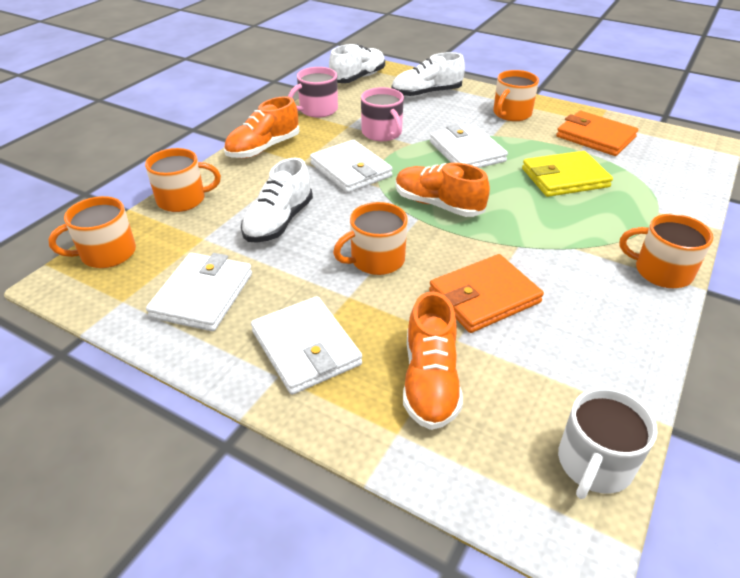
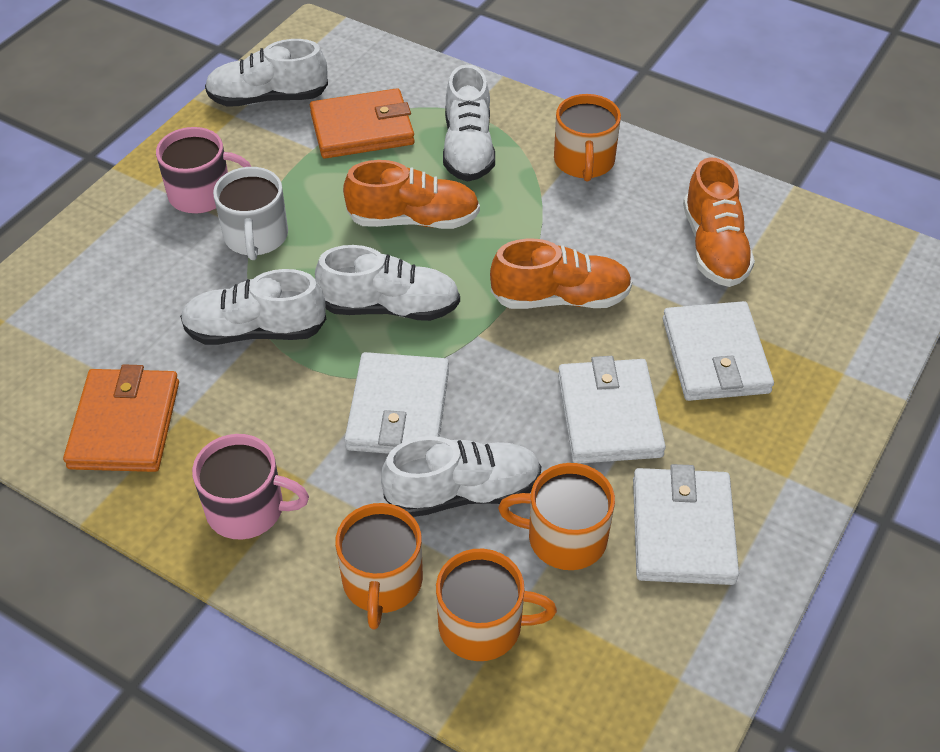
orange mug: 5 -> 4
white shoe: 3 -> 5
yellow wallet: 1 -> 0

